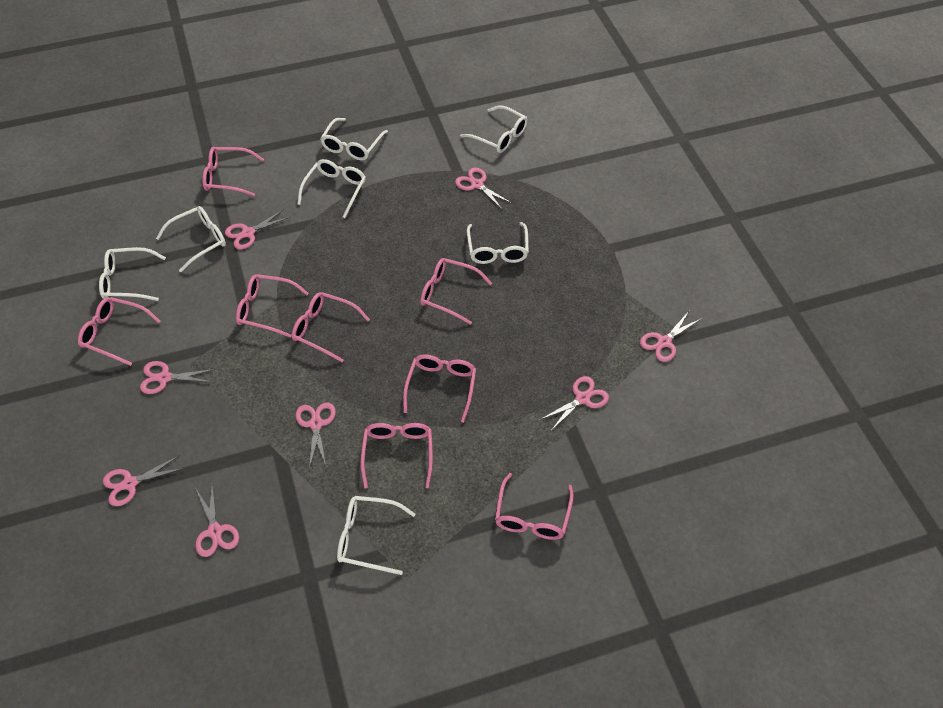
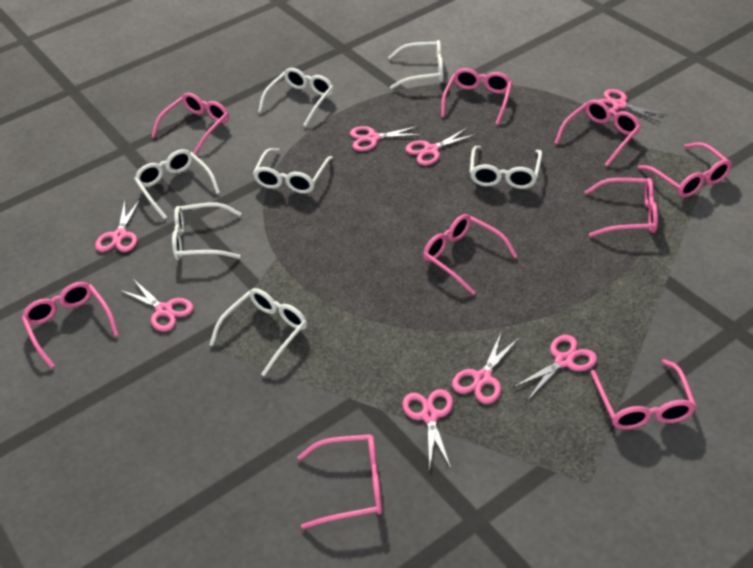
pink glasses: 8 -> 9

